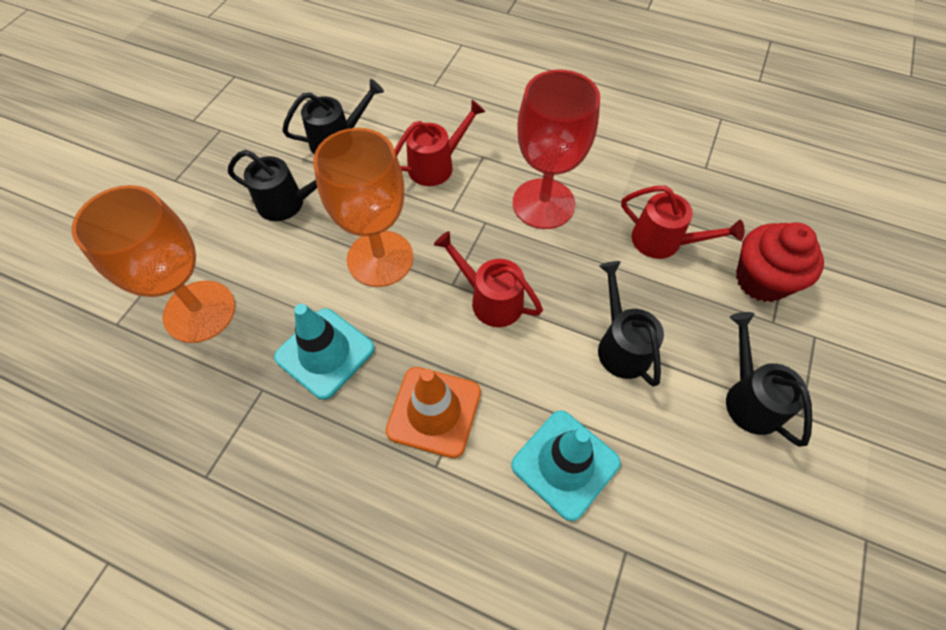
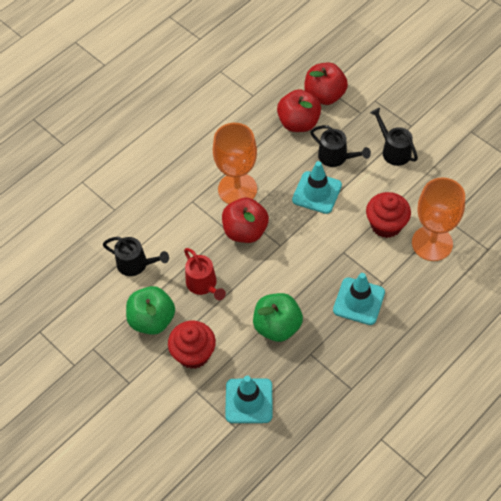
black watering can: 4 -> 3
green apple: 0 -> 2
orange traffic cone: 1 -> 0
red apple: 0 -> 3
red cupcake: 1 -> 2
red goblet: 1 -> 0
red watering can: 3 -> 1
turquoise traffic cone: 2 -> 3

